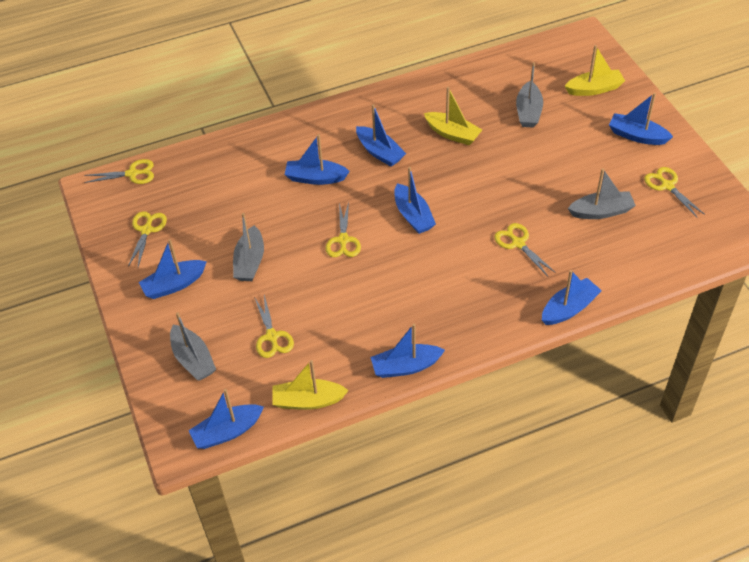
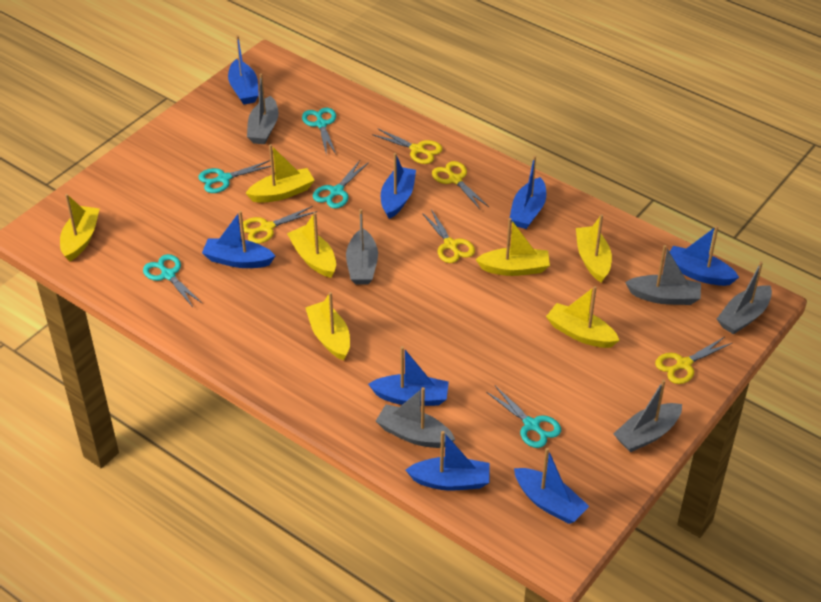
grey boat: 4 -> 6
turquoise scissors: 0 -> 5
yellow boat: 3 -> 7
yellow scissors: 6 -> 5

